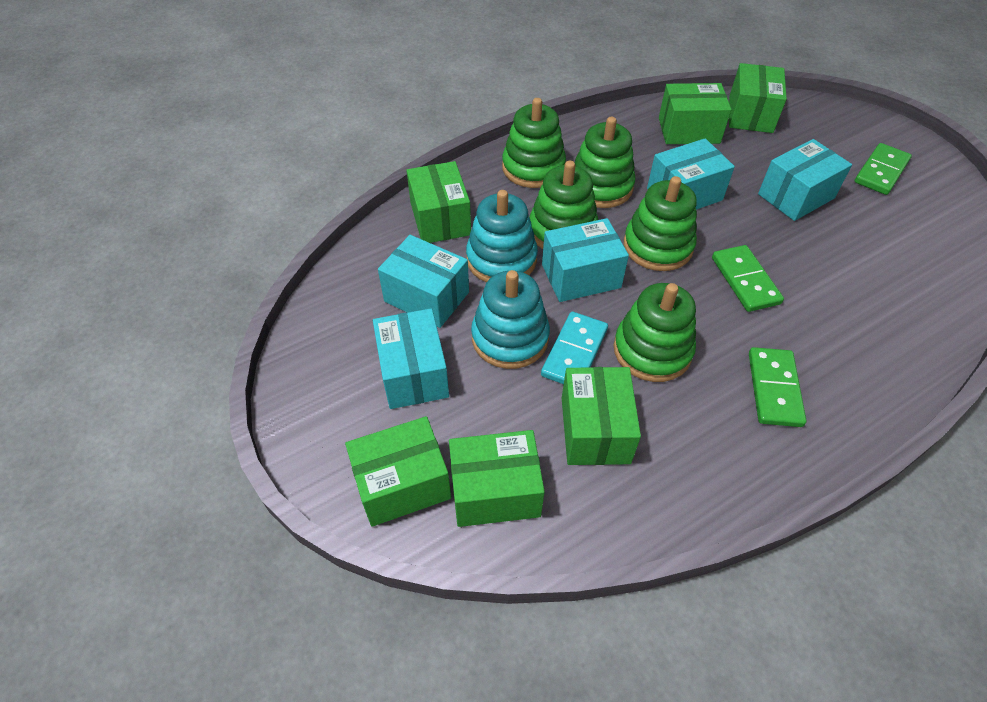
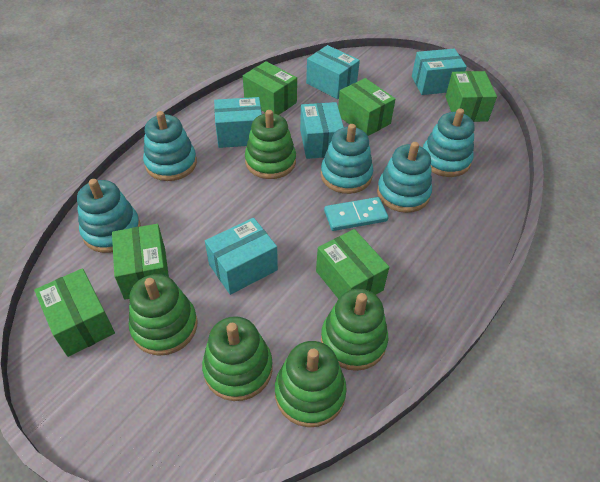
green domino: 3 -> 0
turquoise stacking toy: 2 -> 5

